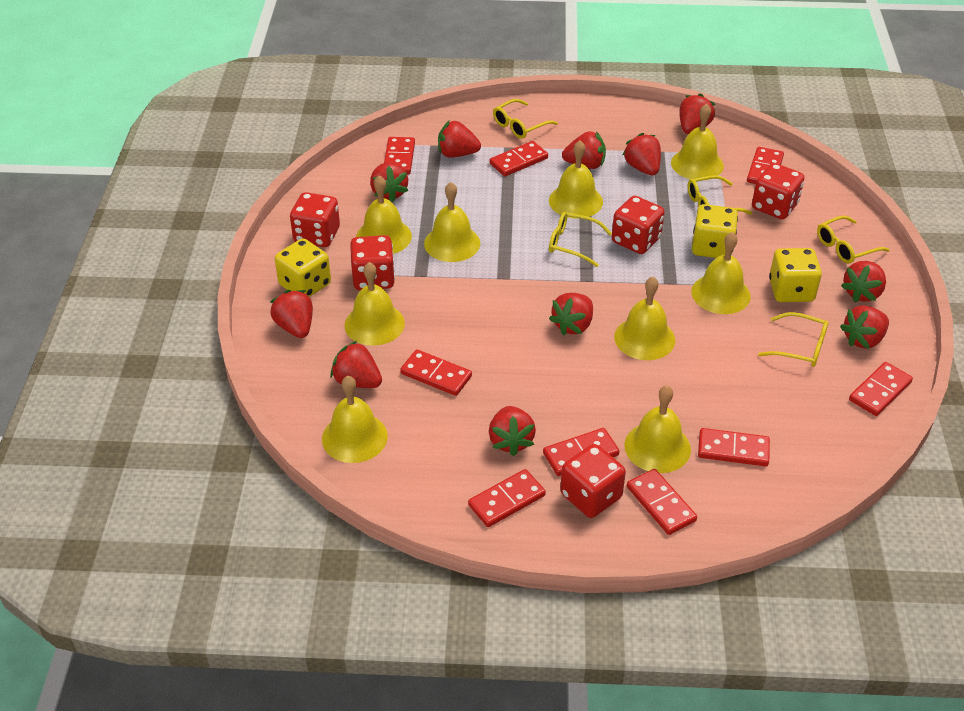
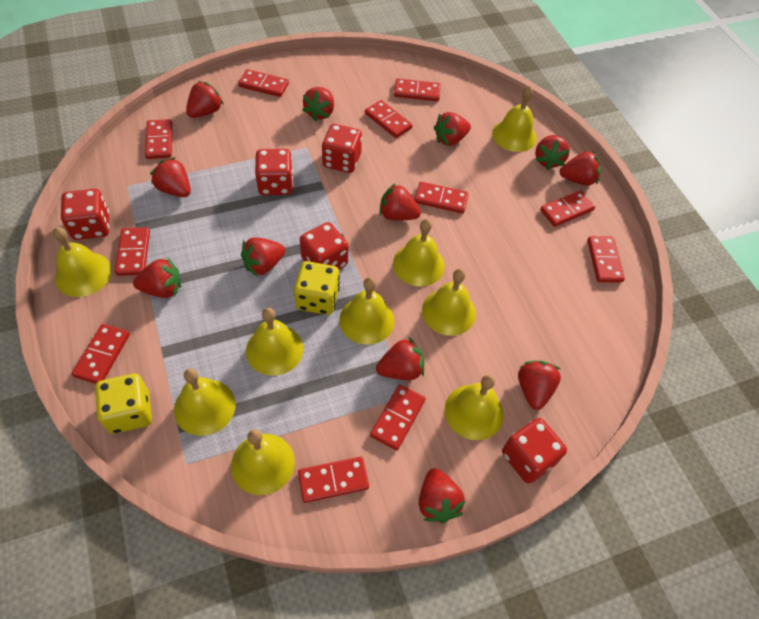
red domino: 9 -> 11
red strawberry: 11 -> 12
yellow dice: 3 -> 2
yellow glasses: 5 -> 0

